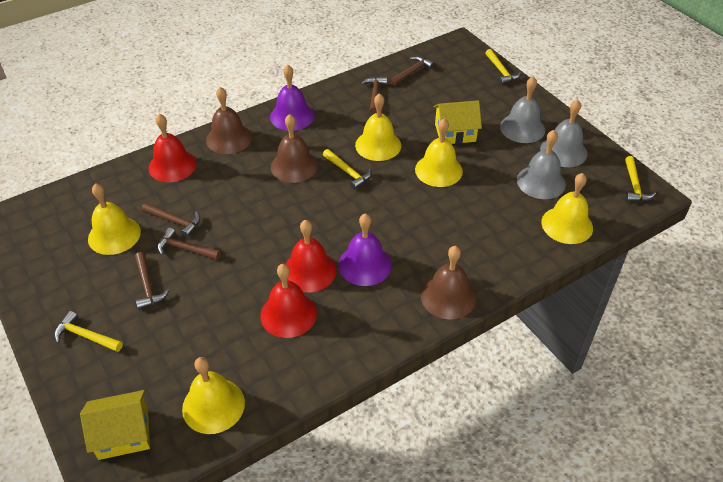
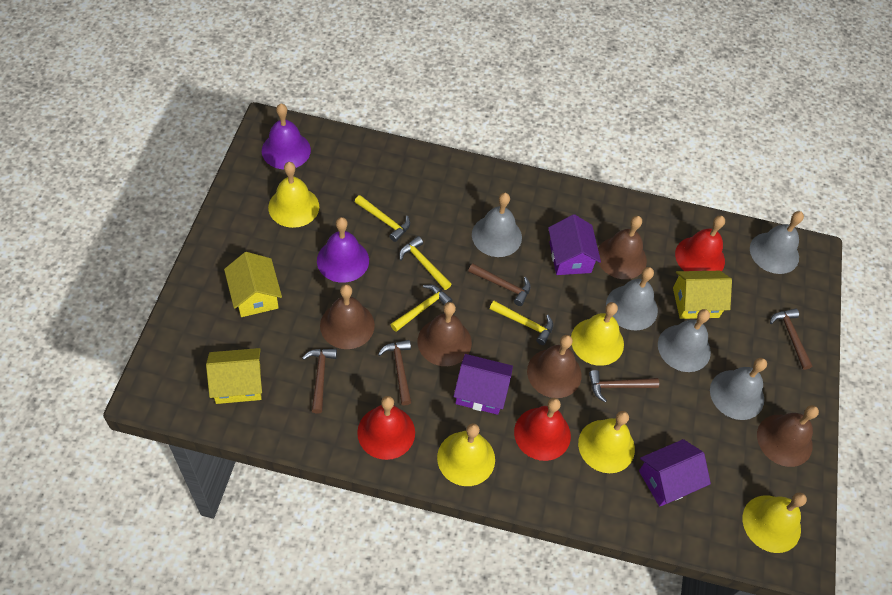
brown bell: 3 -> 5
grey bell: 3 -> 5
purple house: 0 -> 3
yellow house: 2 -> 3

